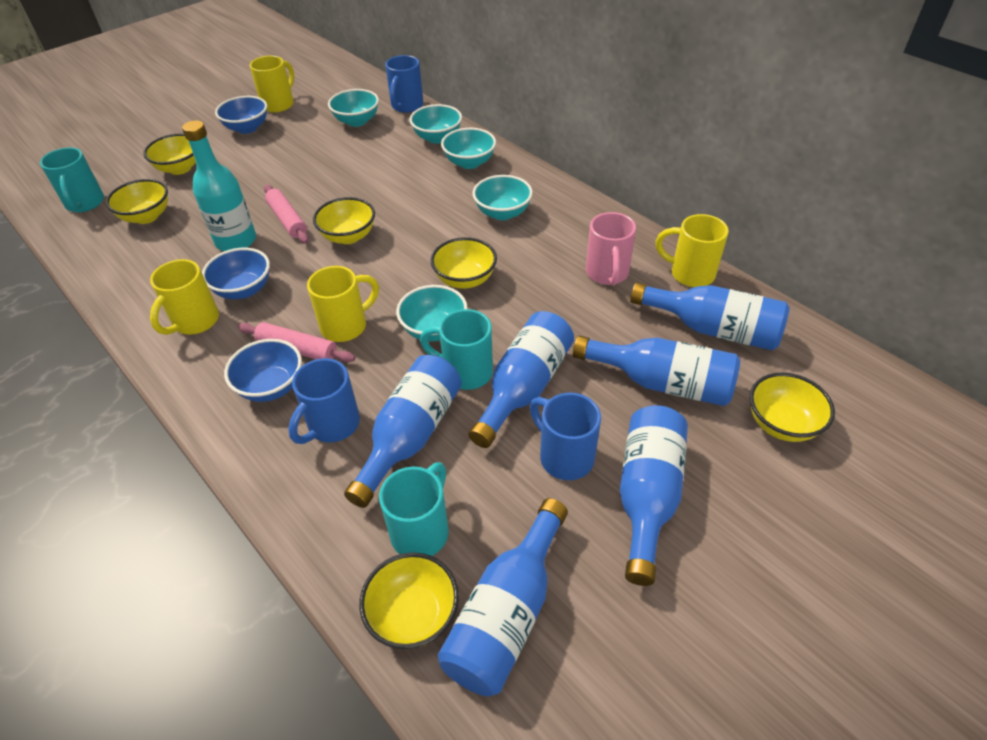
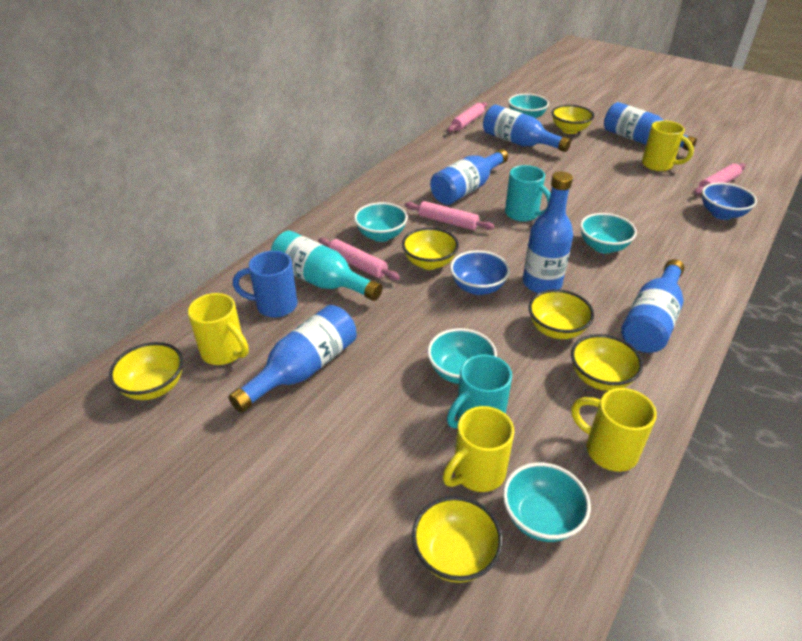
blue bowl: 3 -> 2
blue mug: 3 -> 1
pink mug: 1 -> 0
pink rolling pin: 2 -> 4
turquoise mug: 3 -> 2

